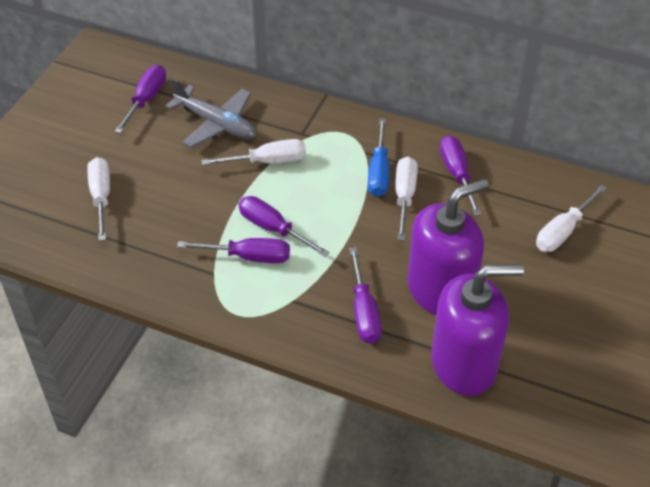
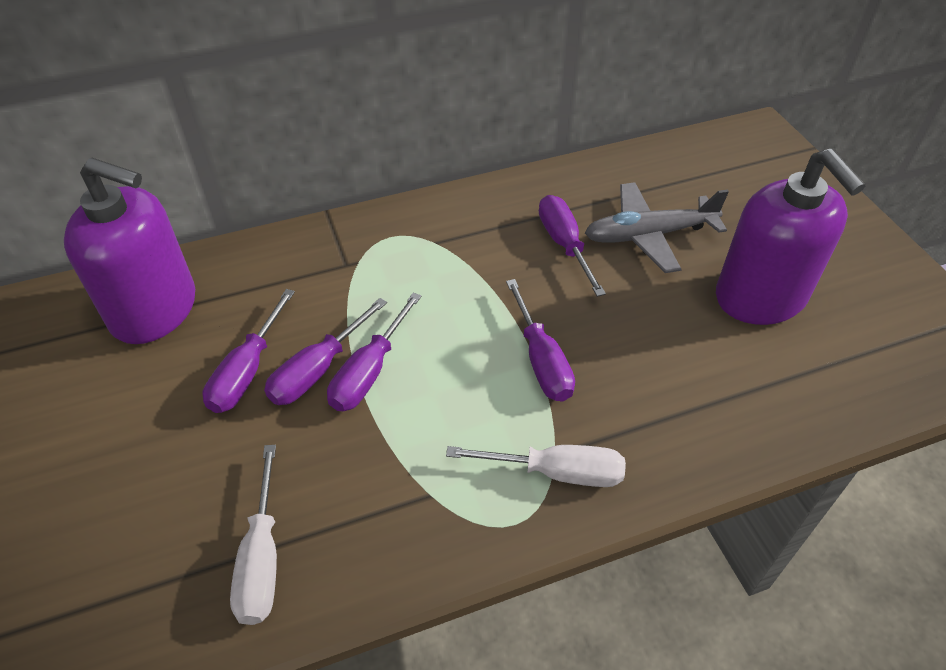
blue screwdriver: 1 -> 0
white screwdriver: 4 -> 2

